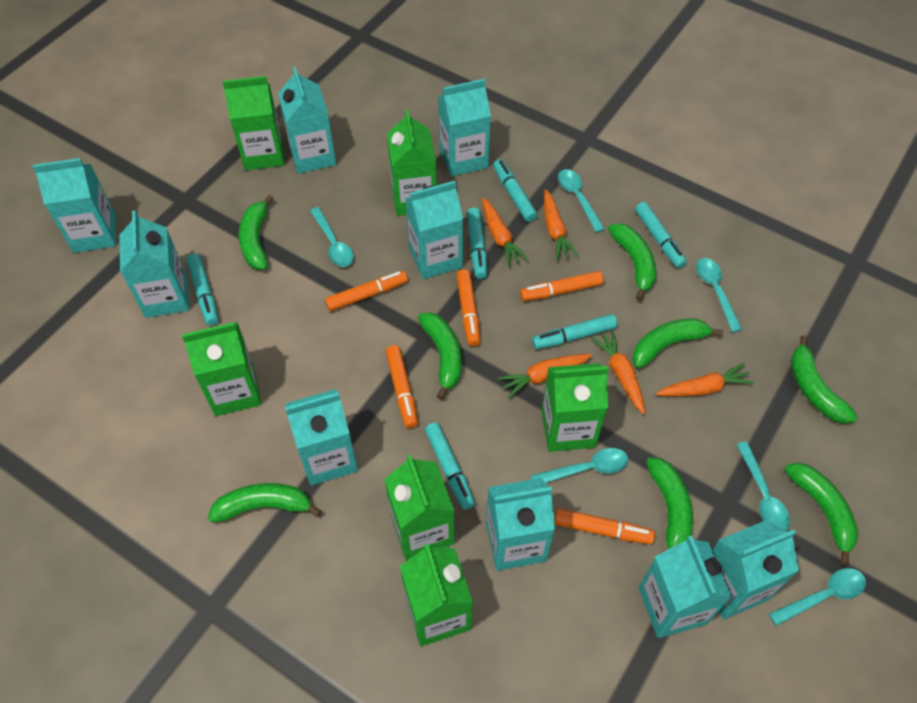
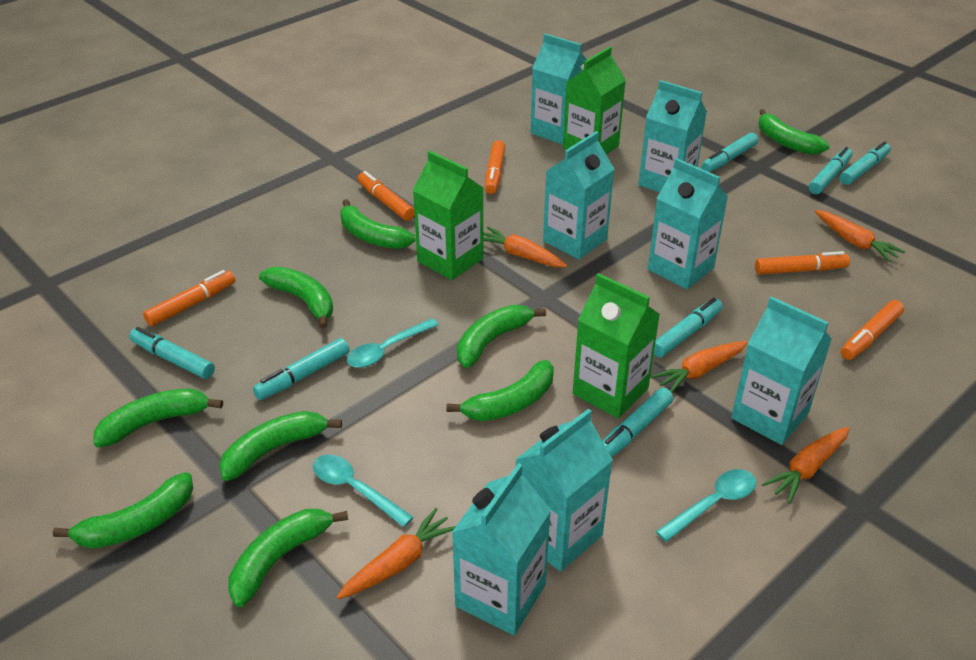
green banana: 8 -> 9
green carton: 6 -> 3
turquoise carton: 9 -> 7
turquoise marker: 6 -> 7
turquoise spoon: 6 -> 3

